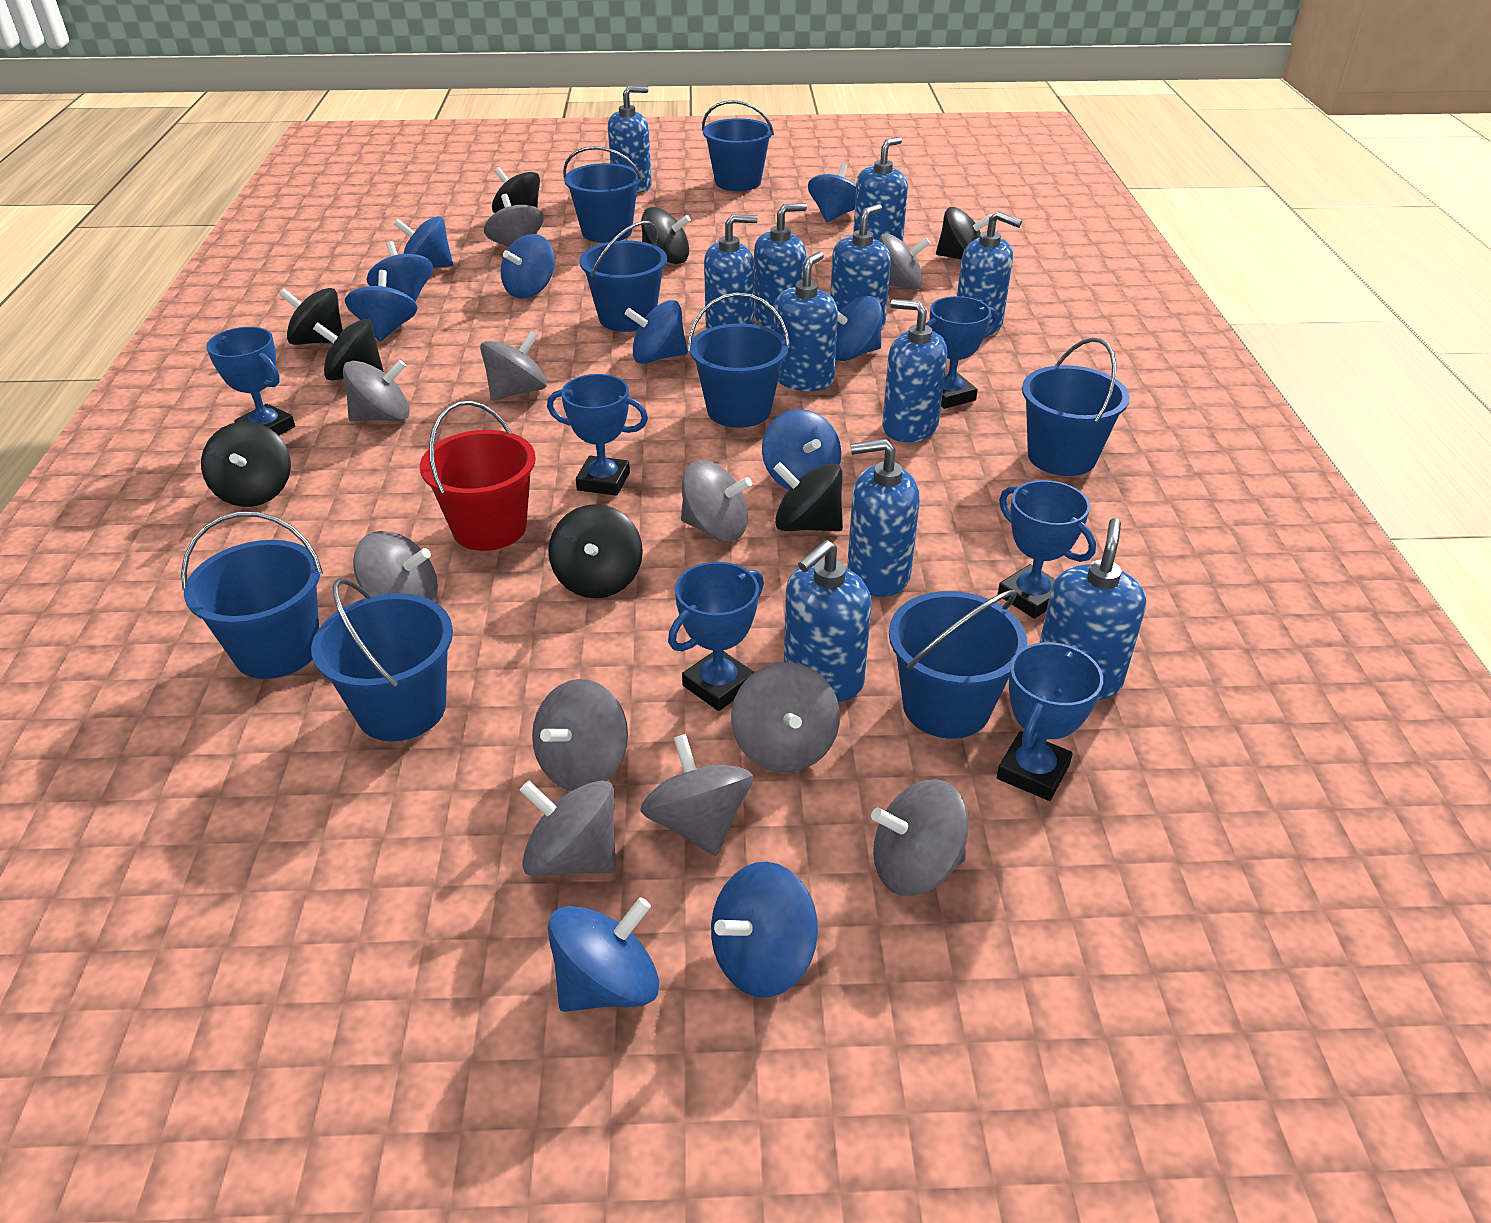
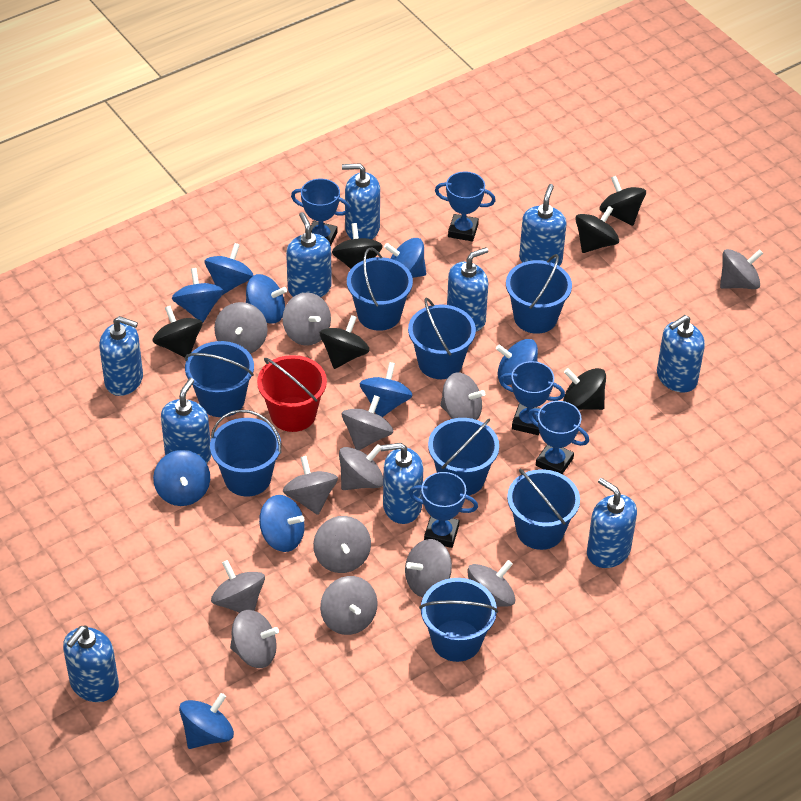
black spinning top: 8 -> 6
blue soap dispenser: 11 -> 10
blue spinning top: 10 -> 9
blue trophy: 6 -> 5
grey spinning top: 11 -> 13

